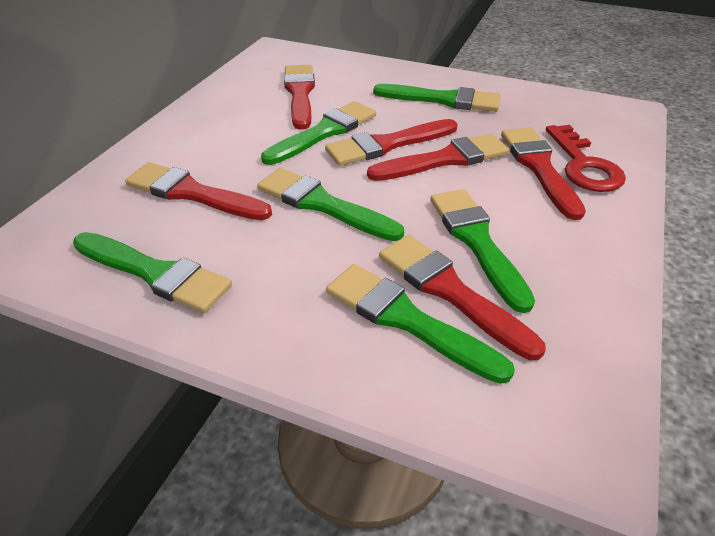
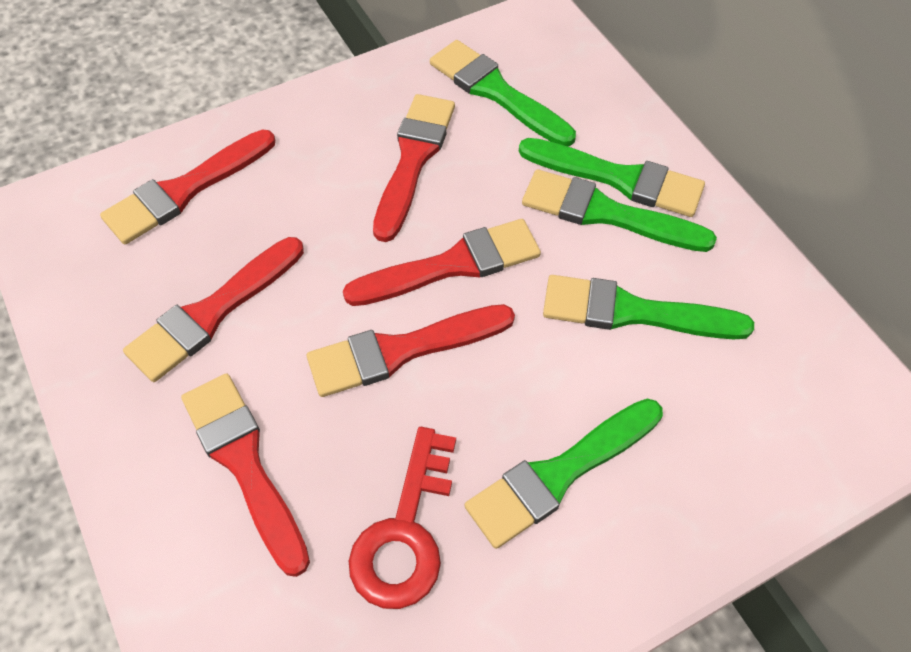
green brush: 6 -> 5

